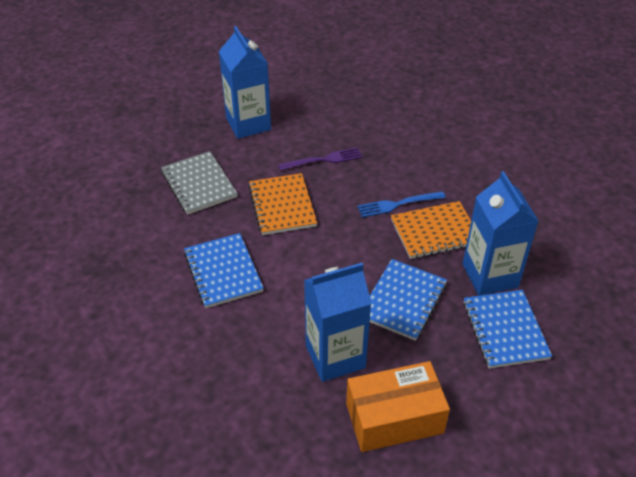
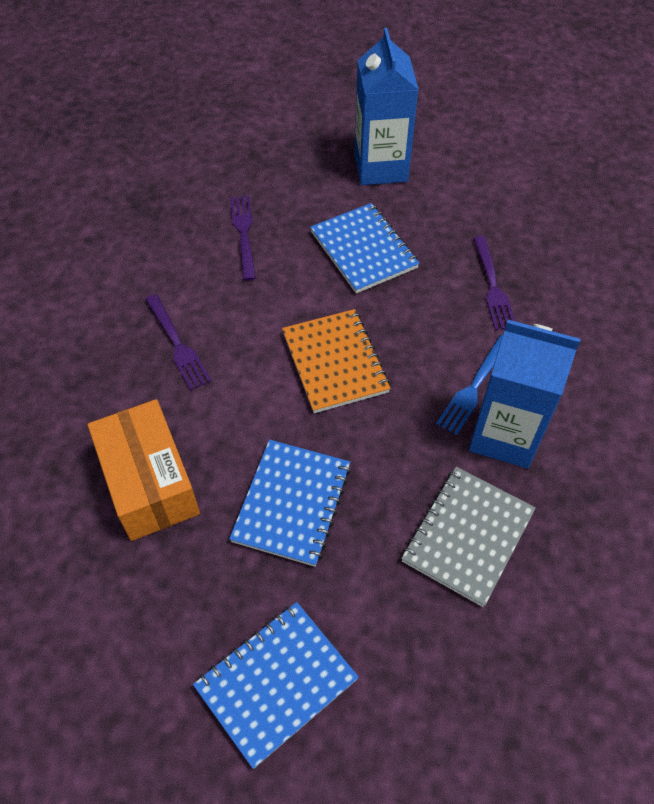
blue carton: 3 -> 2
orange notebook: 2 -> 1
purple fork: 1 -> 3

